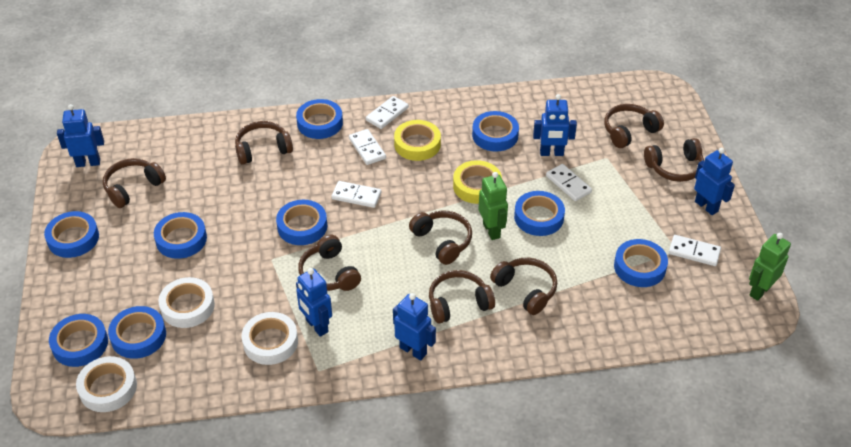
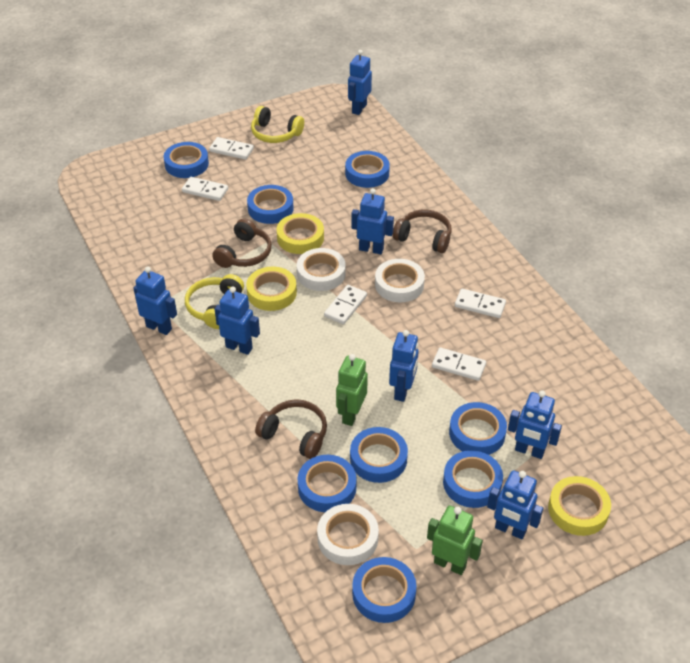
blue robot: 5 -> 7
blue tape: 9 -> 8
brown headphones: 8 -> 3
yellow headphones: 0 -> 2
yellow tape: 2 -> 3

